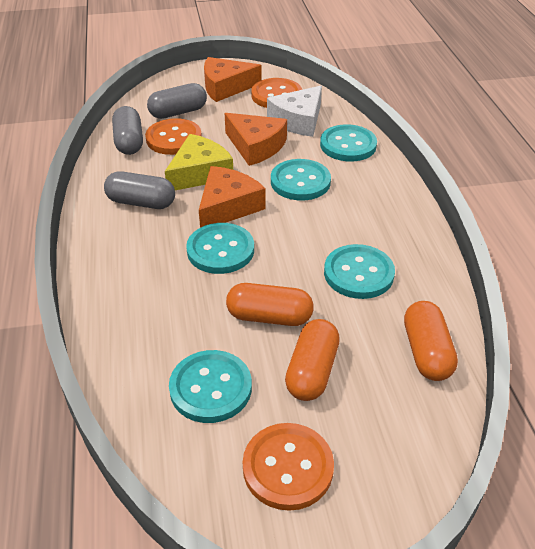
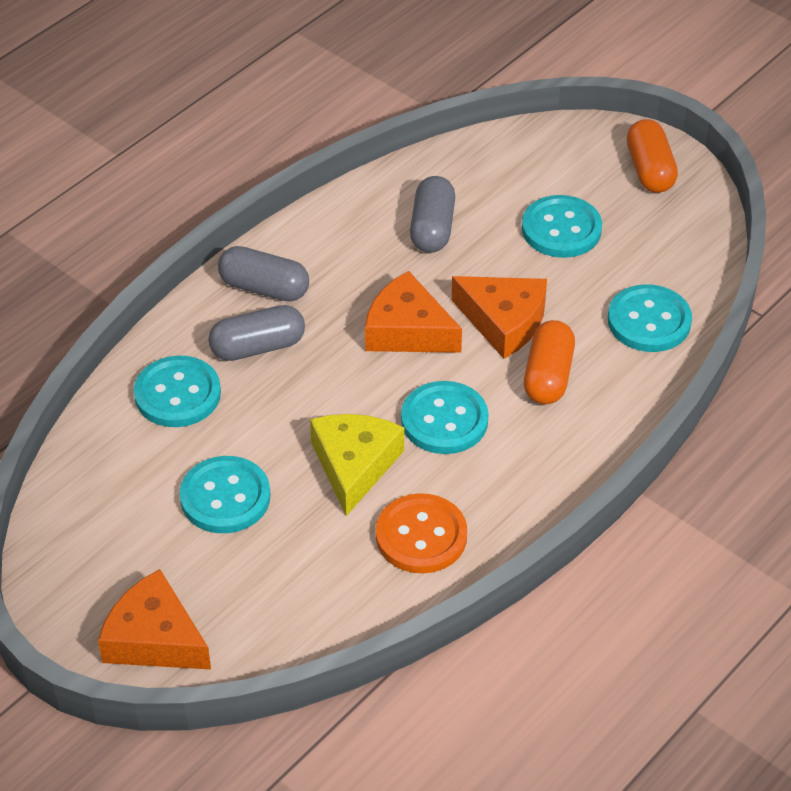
orange button: 3 -> 1
orange capsule: 3 -> 2
white cheese: 1 -> 0

